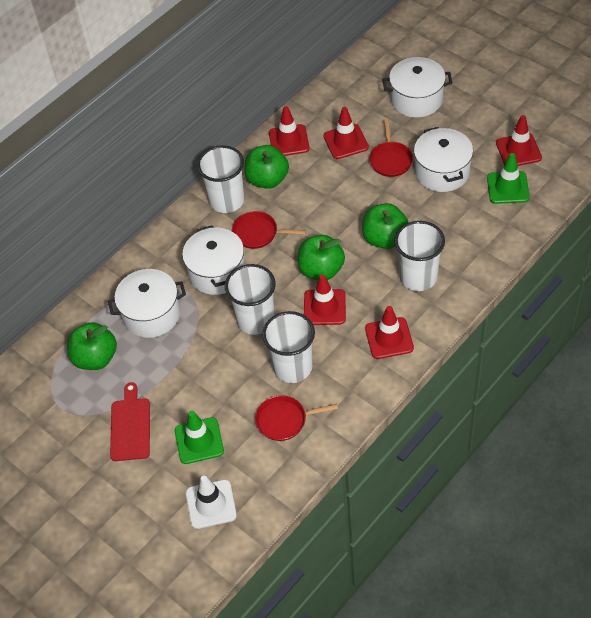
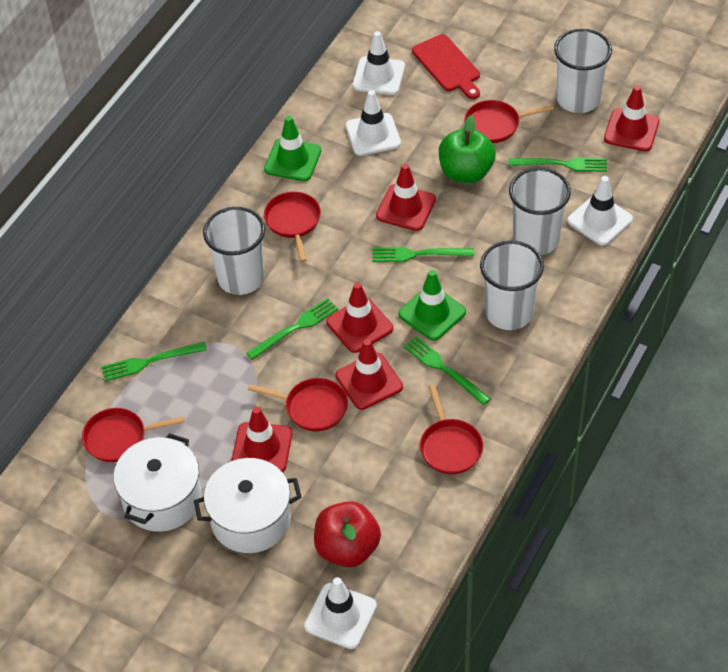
green apple: 4 -> 1
green fork: 0 -> 5
red apple: 0 -> 1
red pan: 3 -> 5
white pot: 4 -> 2
white traffic cone: 1 -> 4

